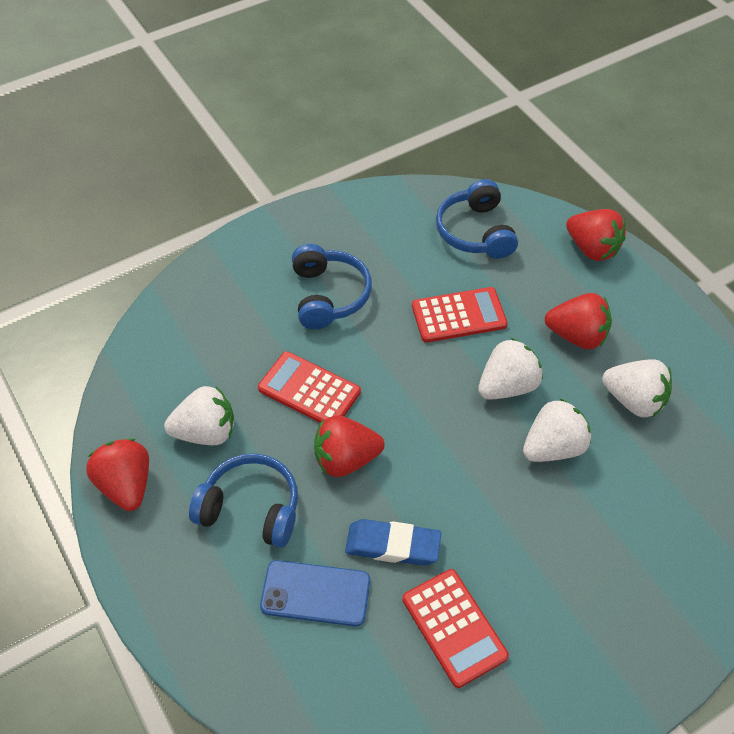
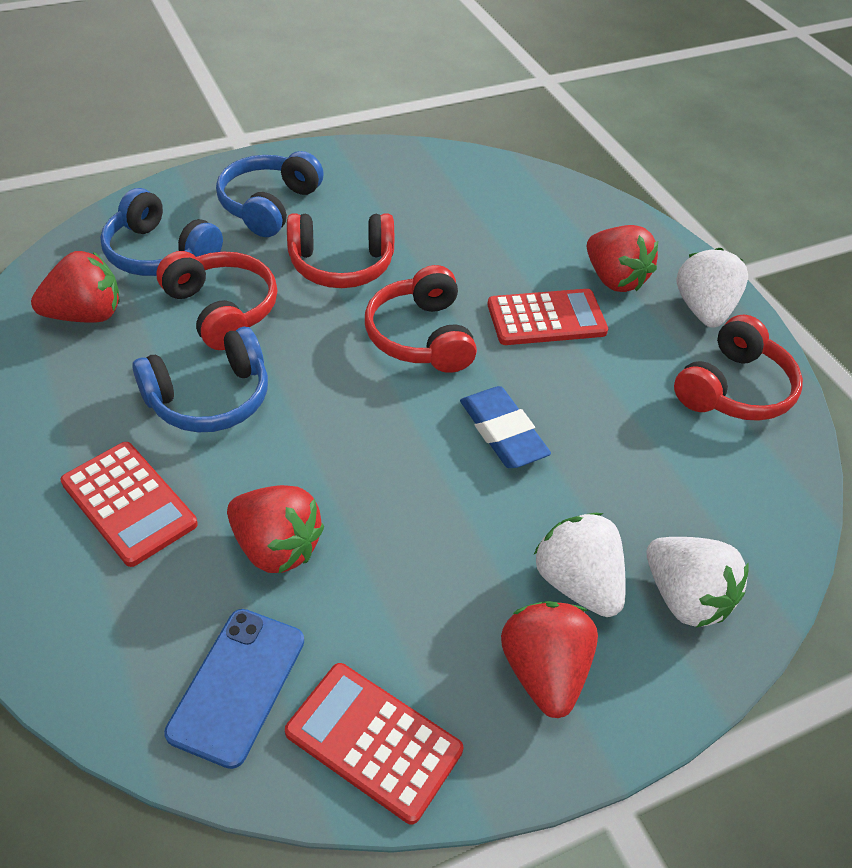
red headphones: 0 -> 4
white strawberry: 4 -> 3

